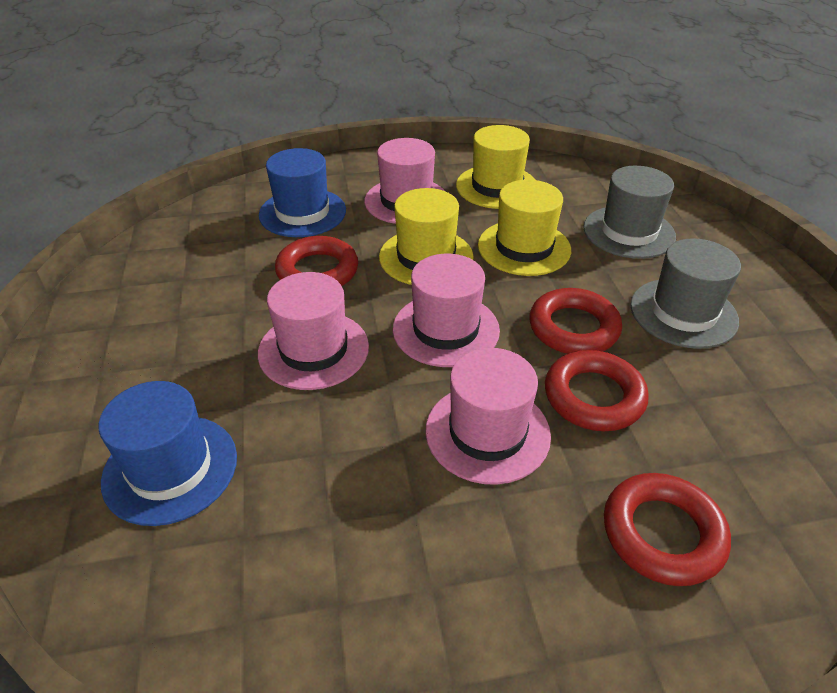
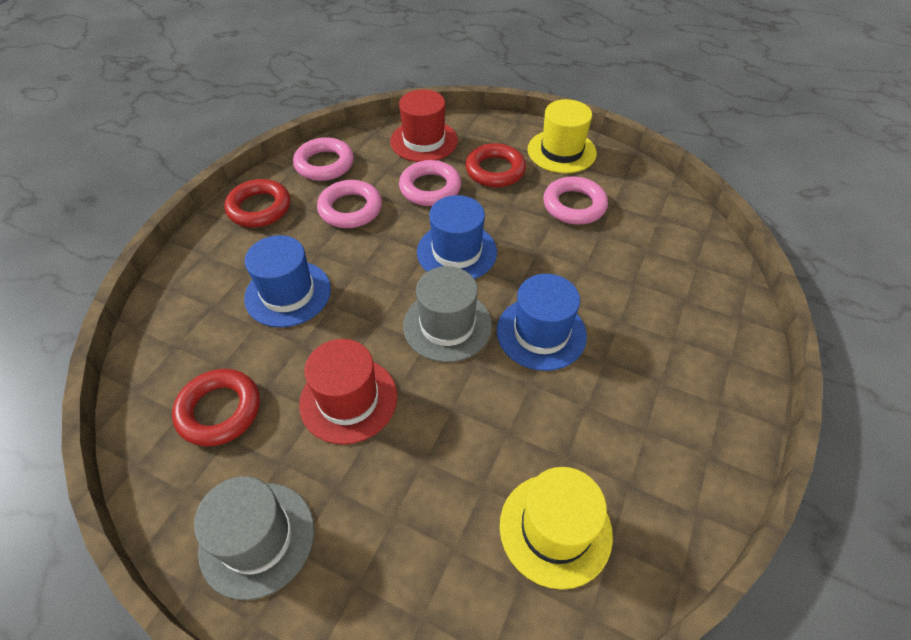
blue hat: 2 -> 3
pink hat: 4 -> 0
pink ring: 0 -> 4
red hat: 0 -> 2
red ring: 4 -> 3
yellow hat: 3 -> 2

